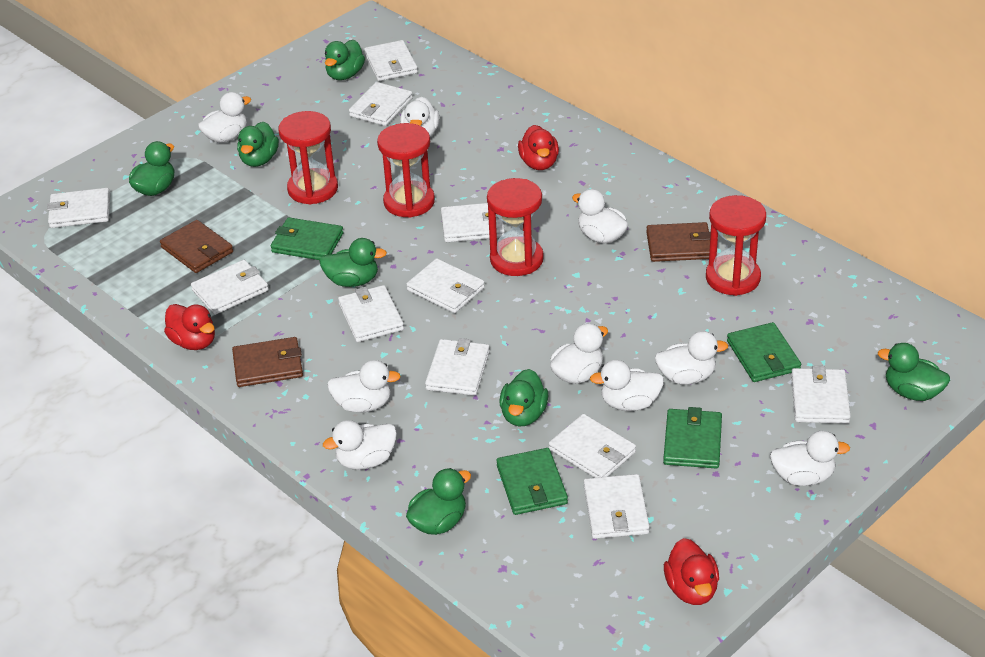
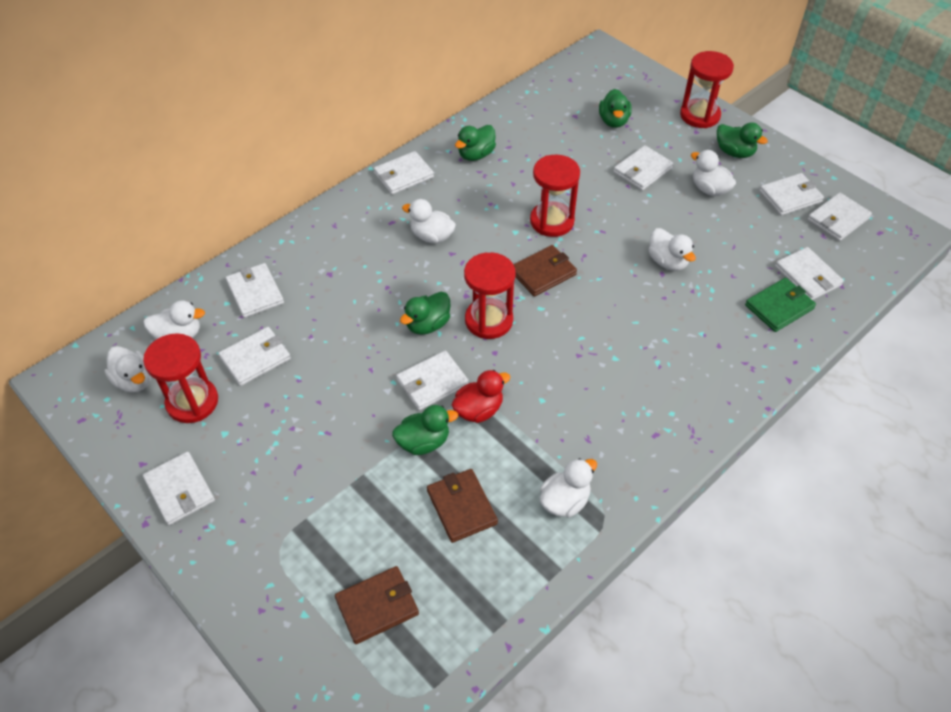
green duck: 7 -> 5
green wallet: 4 -> 1
red duck: 3 -> 1
white duck: 9 -> 6
white wallet: 11 -> 9

